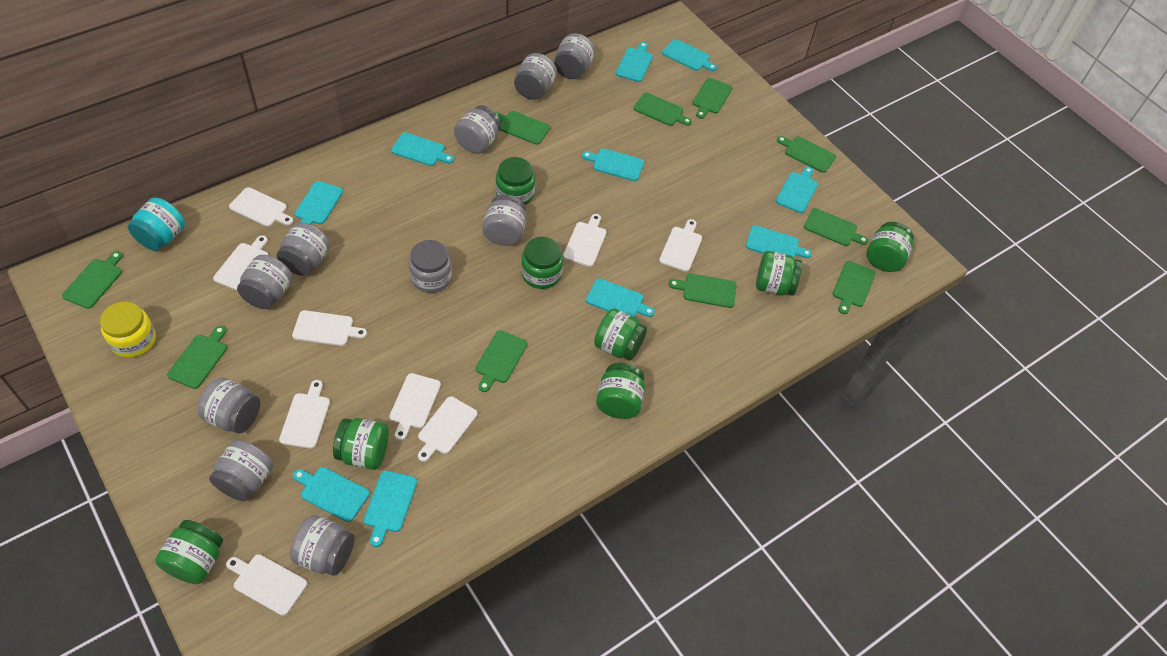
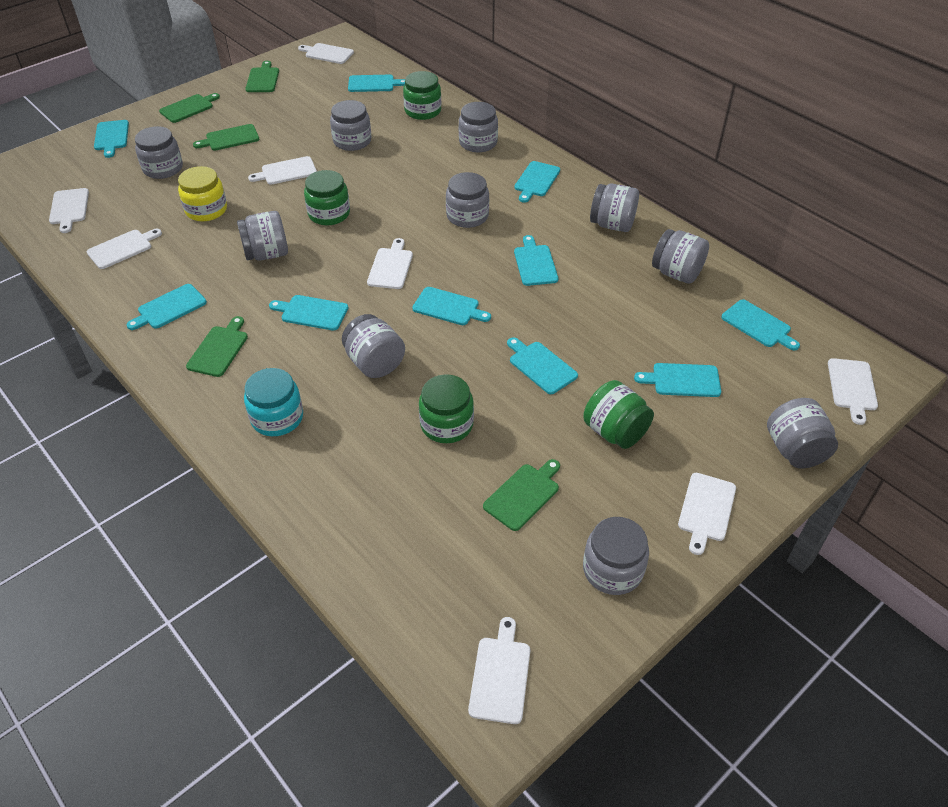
green cutting board: 10 -> 5
green jar: 8 -> 4
white cutting board: 9 -> 8

